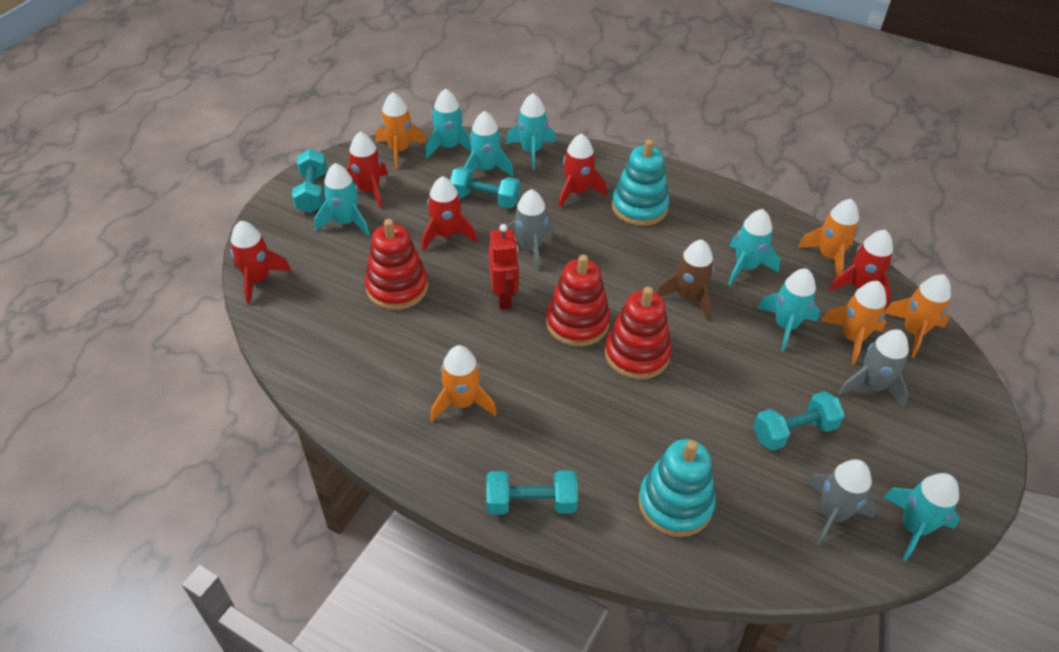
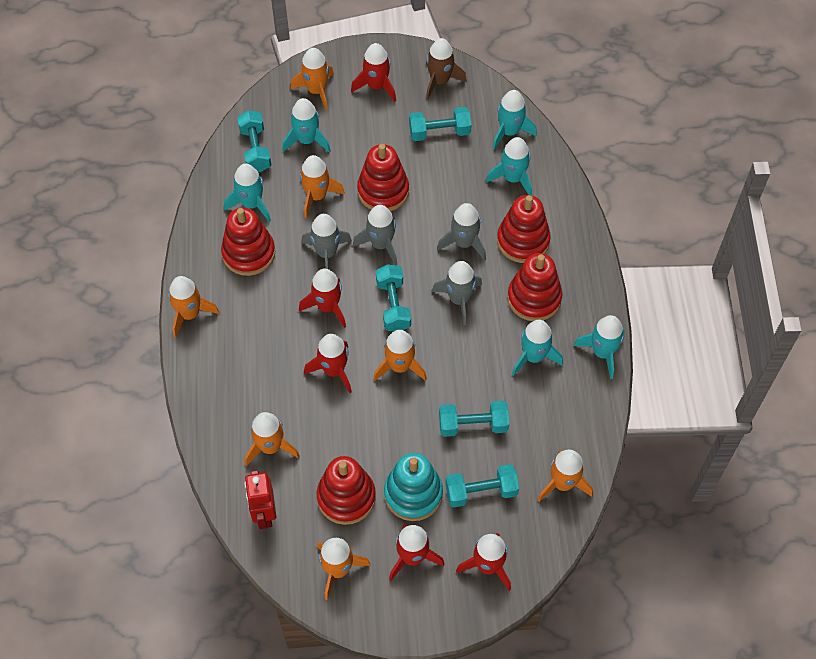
grey rocket: 3 -> 4
orange rocket: 5 -> 7
red stacking toy: 3 -> 5
turquoise dumbbell: 4 -> 5
turquoise rocket: 7 -> 6
turquoise stacking toy: 2 -> 1

